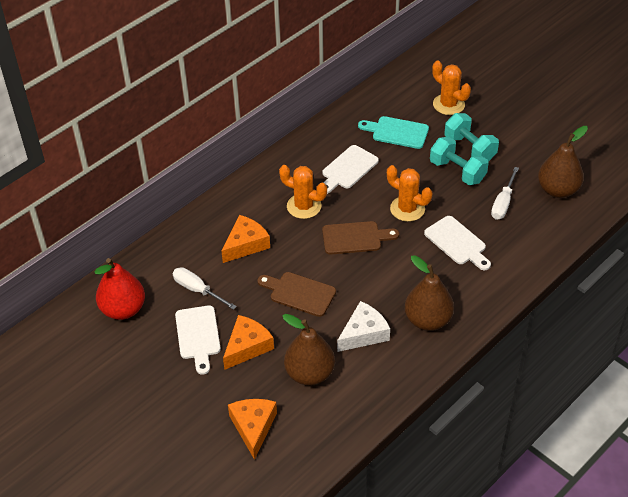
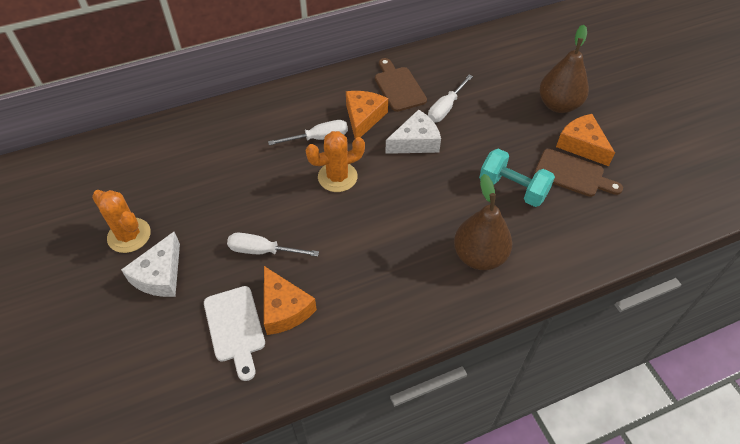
brown pear: 3 -> 2
orange cactus: 3 -> 2
red pear: 1 -> 0
turquoise cutting board: 1 -> 0
turquoise dumbbell: 2 -> 1
white cheese: 1 -> 2
white cutting board: 3 -> 1
white screwdriver: 2 -> 3

